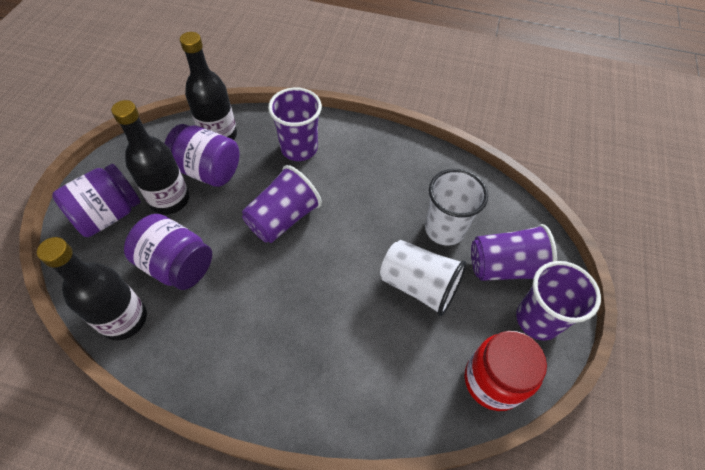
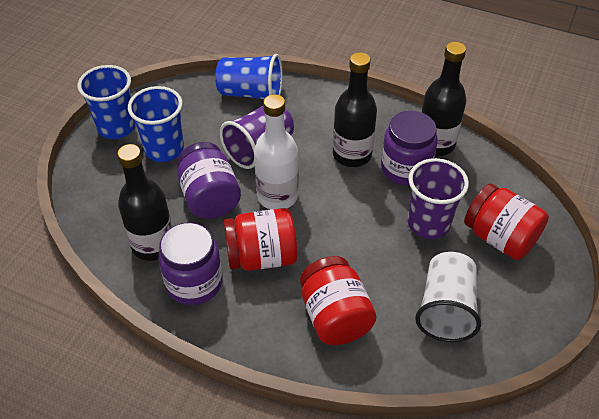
blue cup: 0 -> 3
purple cup: 4 -> 2
red jar: 1 -> 3
white bottle: 0 -> 1
white cup: 2 -> 1

